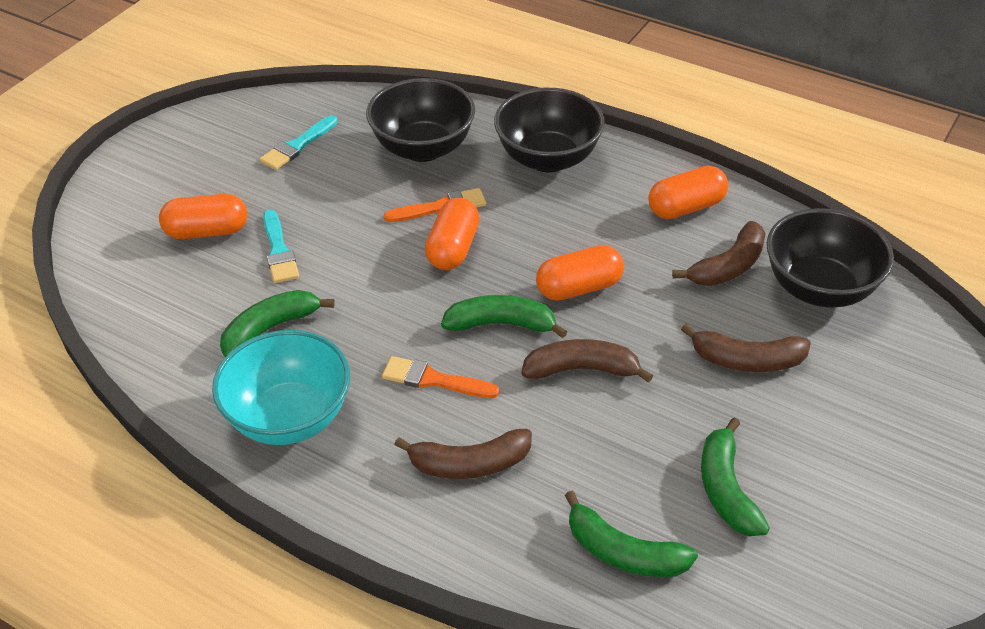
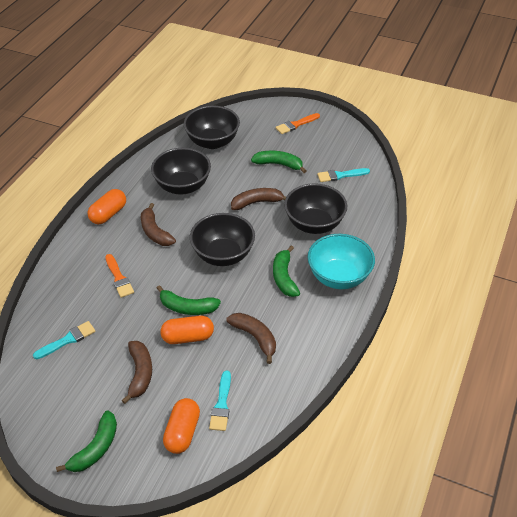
black bowl: 3 -> 4
orange capsule: 4 -> 3
turquoise brush: 2 -> 3

